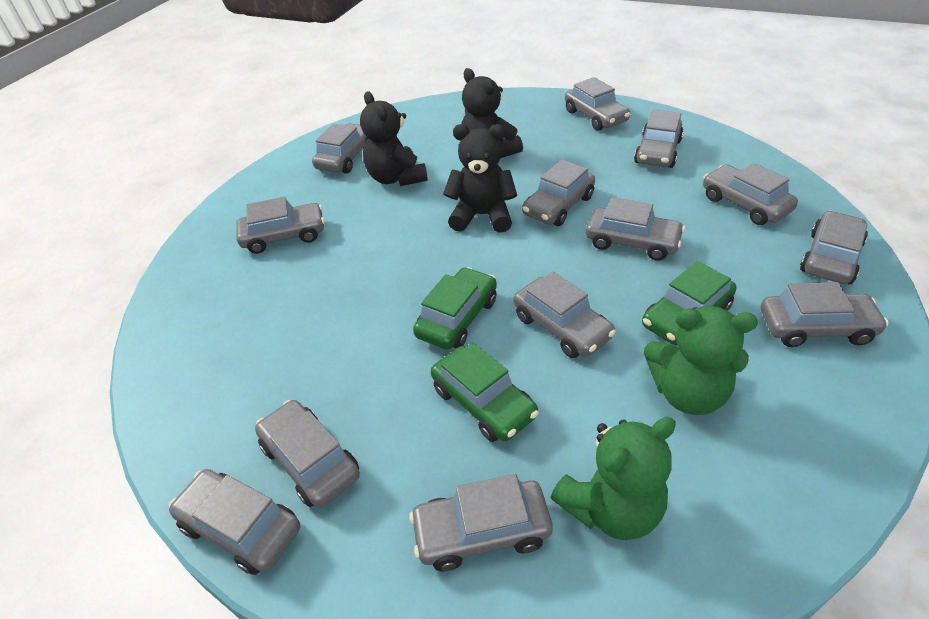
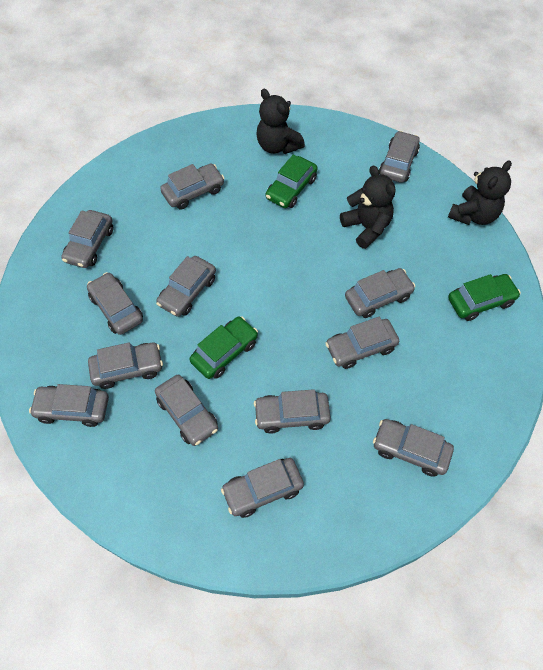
green teddy bear: 2 -> 0

